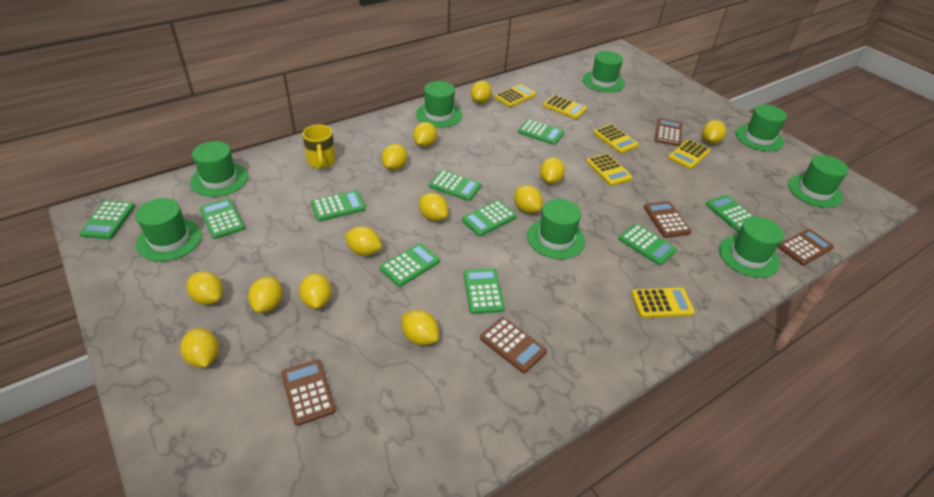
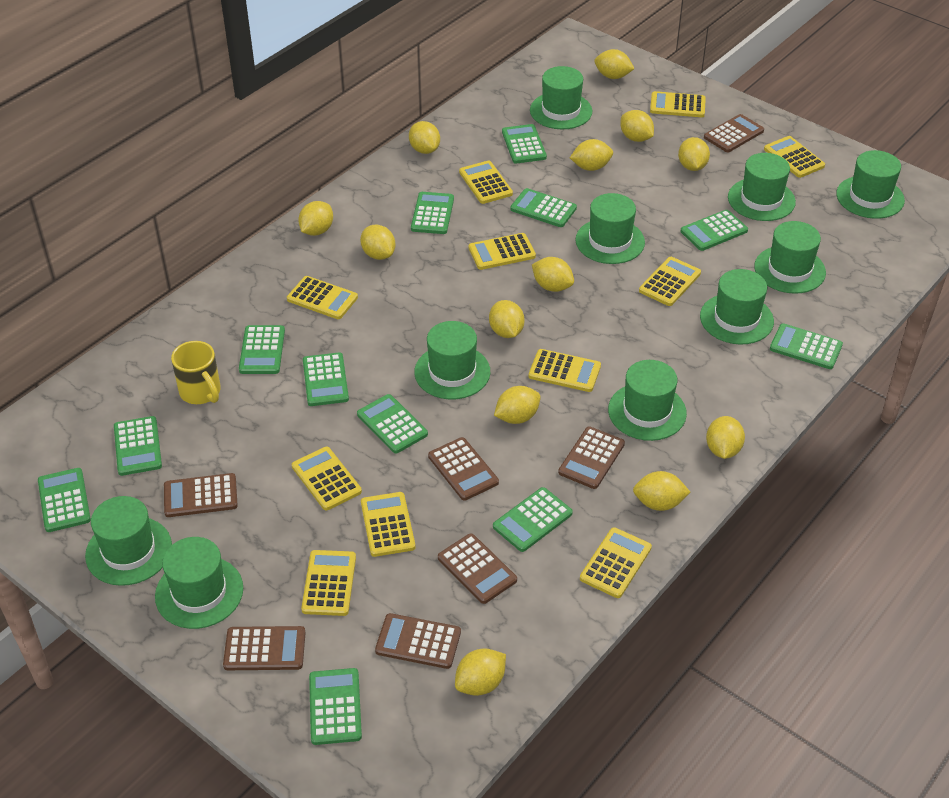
brown calculator: 5 -> 7
green calculator: 10 -> 12
green hat: 8 -> 10
yellow calculator: 6 -> 11

